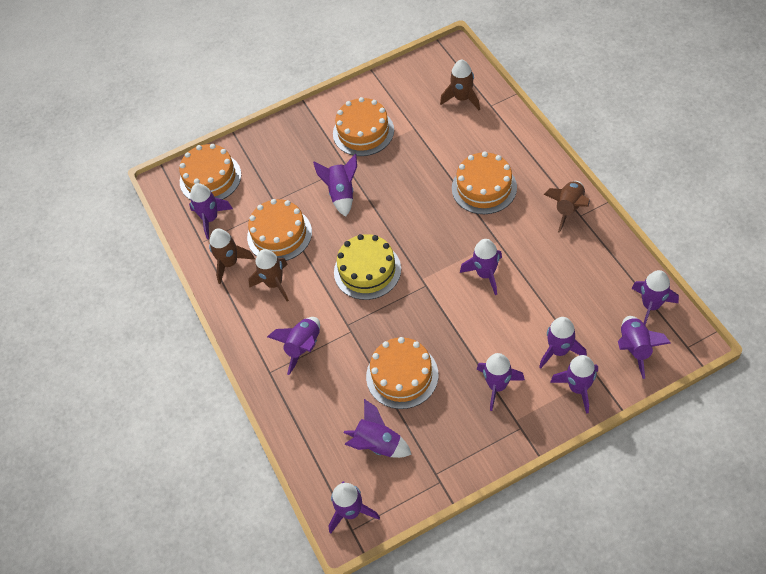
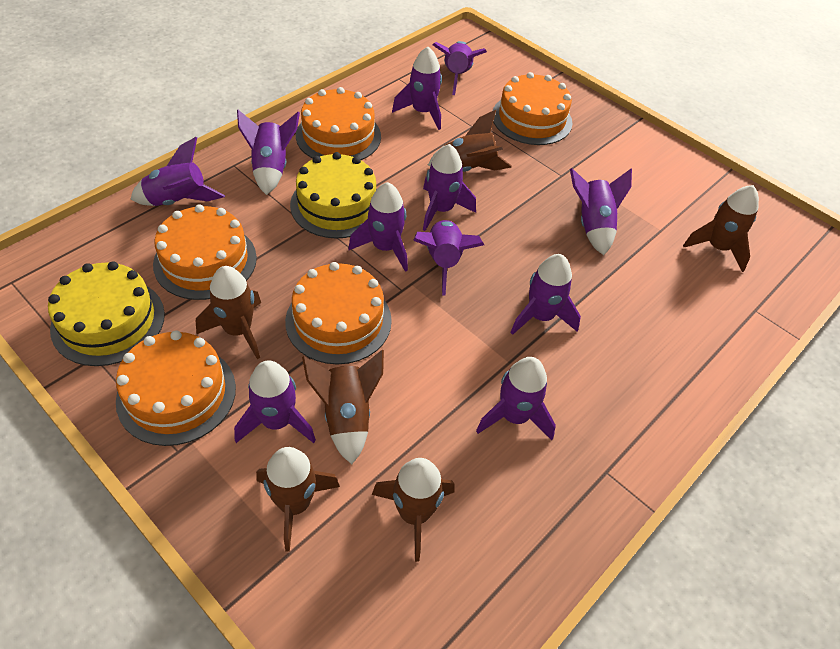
brown rocket: 4 -> 6
yellow cake: 1 -> 2

